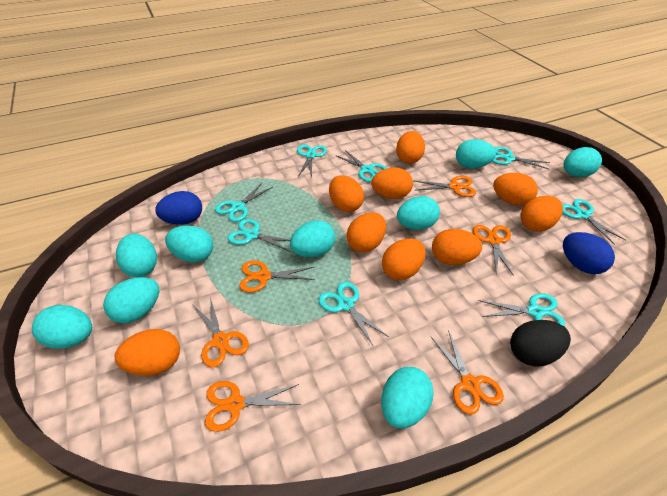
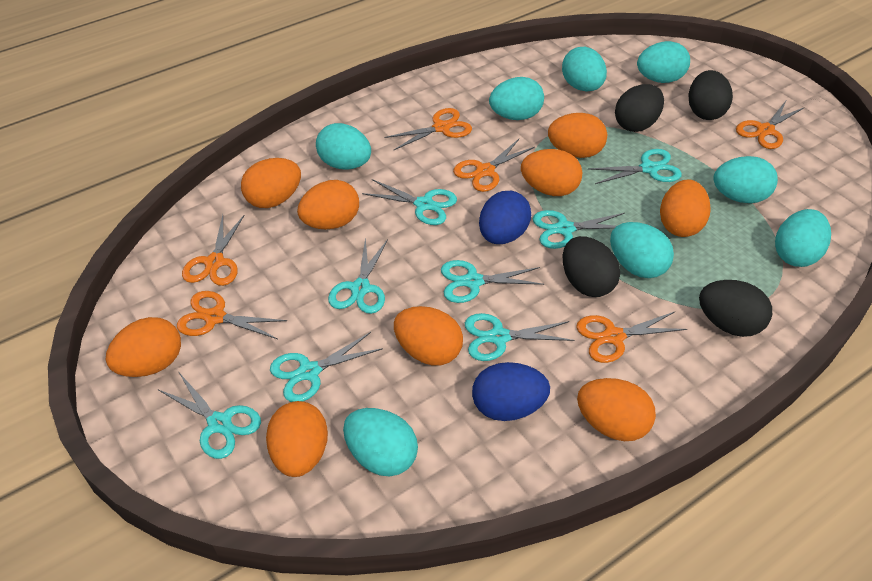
black egg: 1 -> 4
turquoise egg: 9 -> 8

